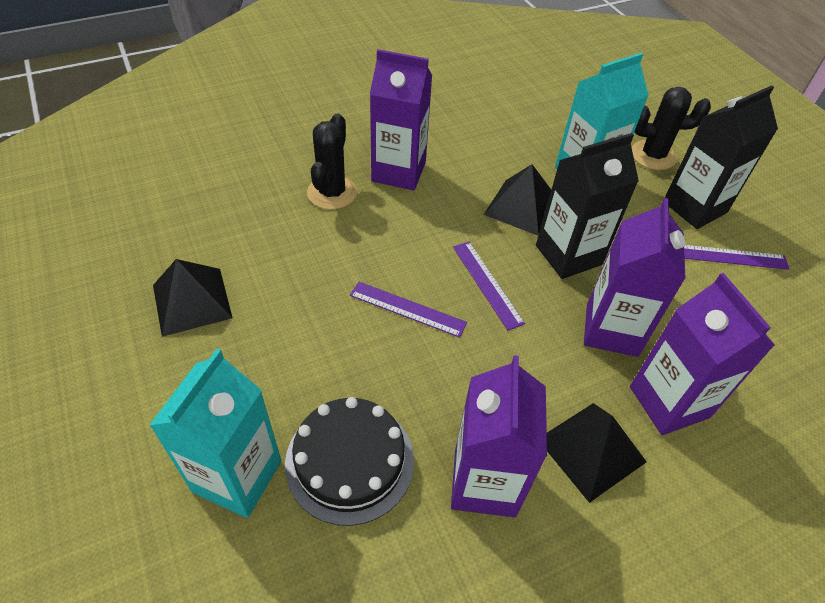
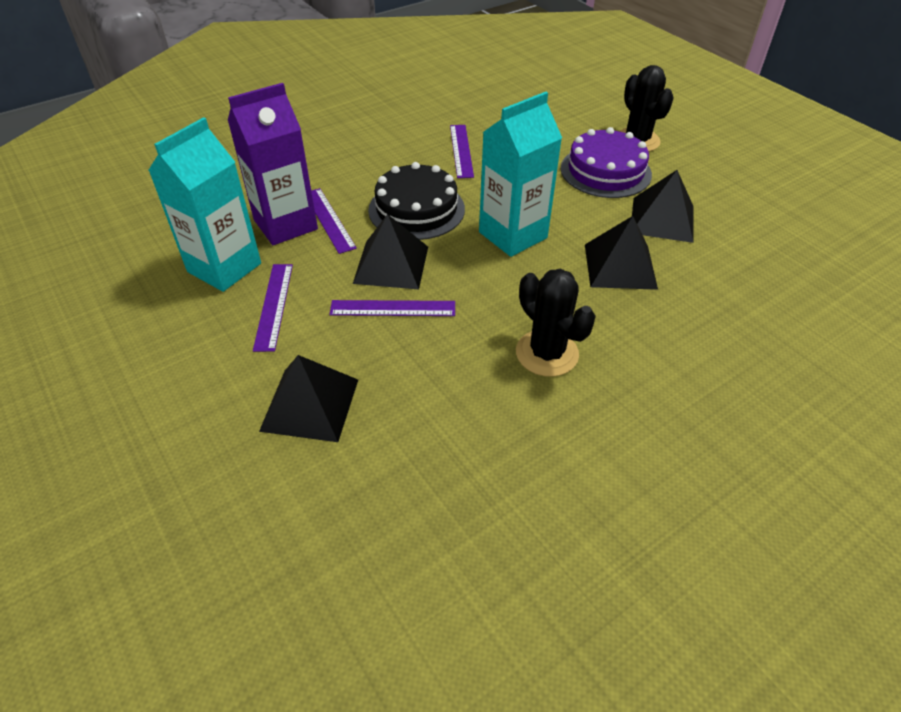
black carton: 2 -> 0
black pyramid: 3 -> 4
purple cake: 0 -> 1
purple carton: 4 -> 1
purple ruler: 3 -> 4

